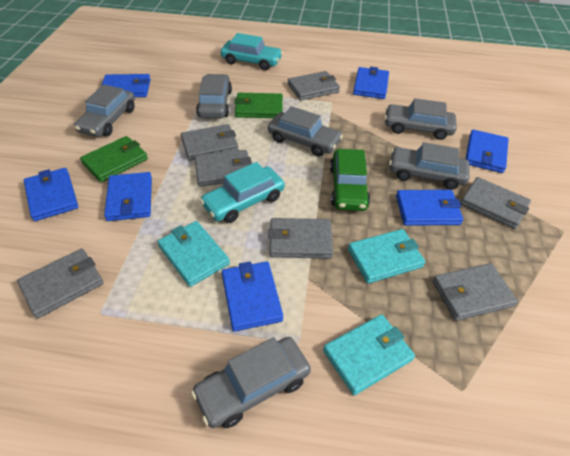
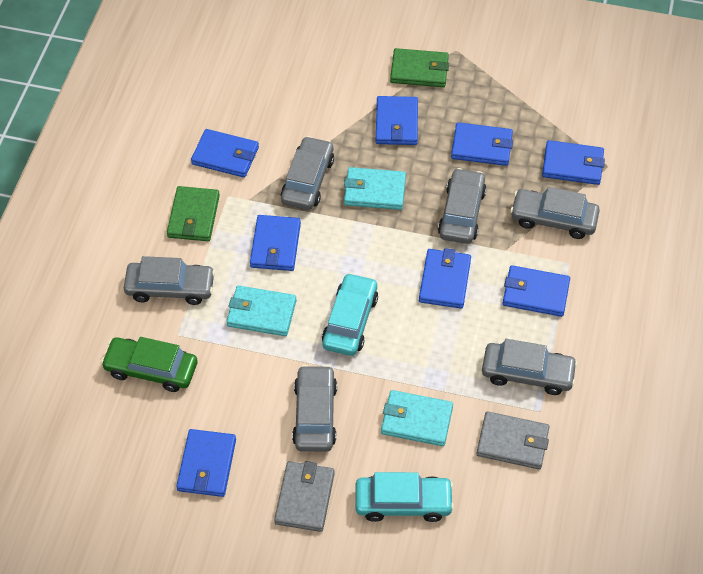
blue wallet: 7 -> 8
grey wallet: 7 -> 2

